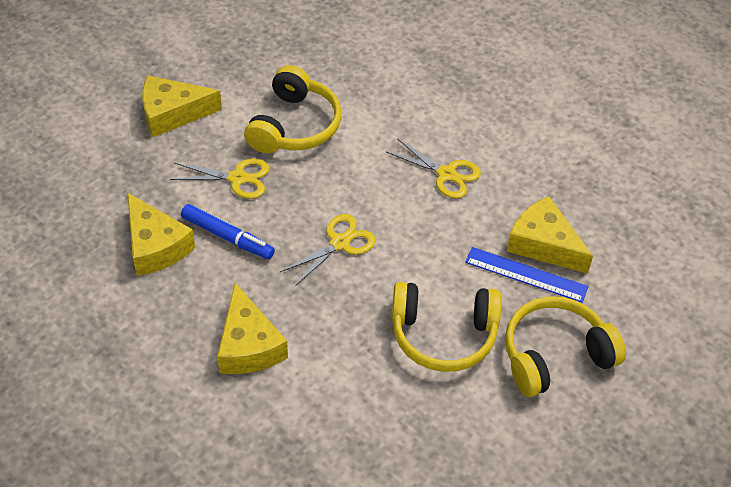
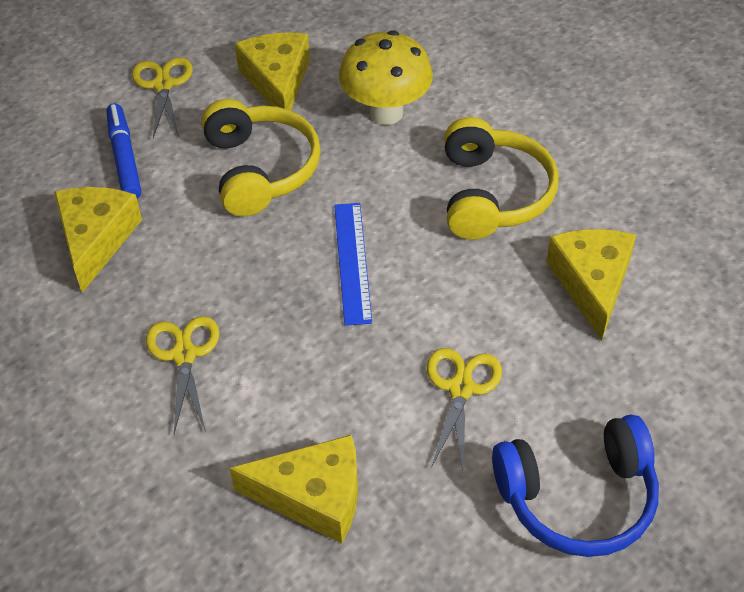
blue headphones: 0 -> 1
yellow headphones: 3 -> 2
yellow mushroom: 0 -> 1

